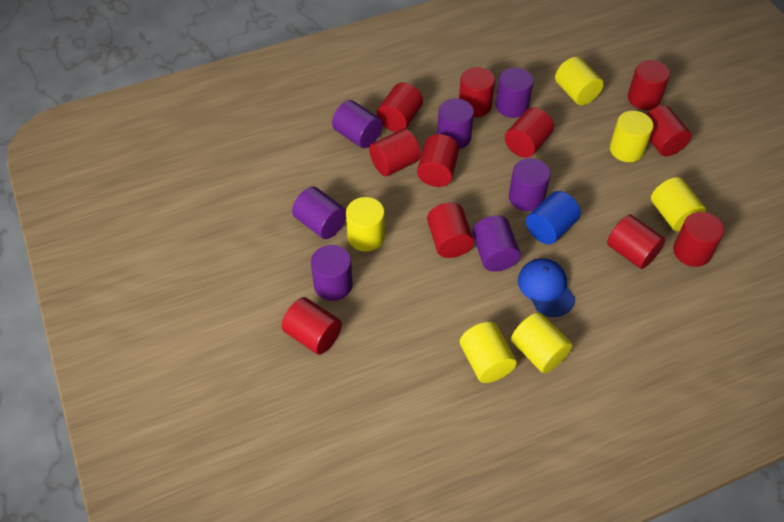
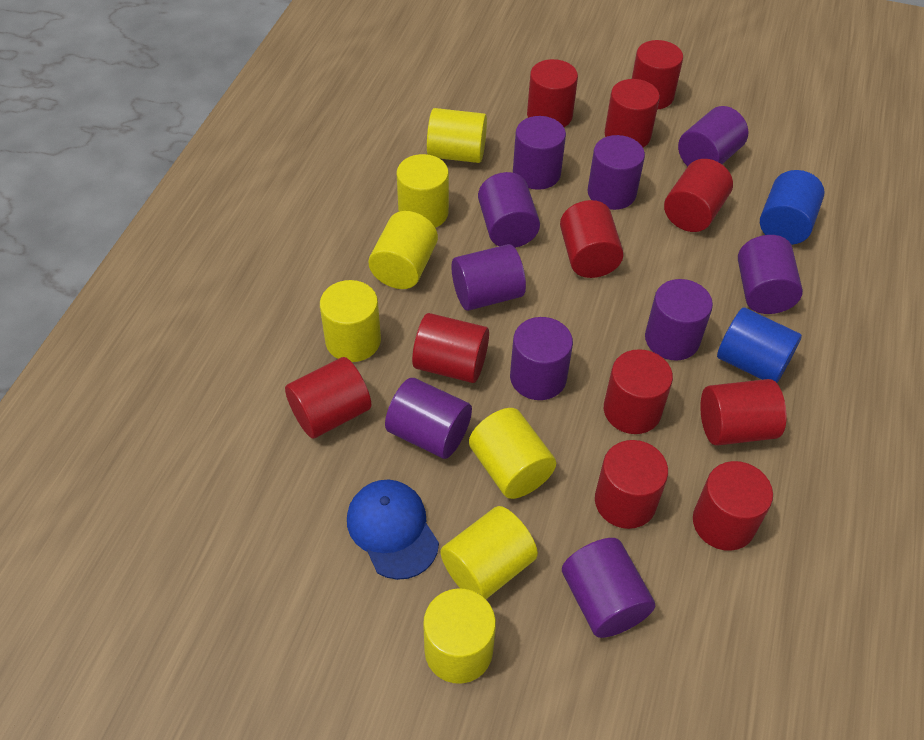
blue cylinder: 1 -> 2
purple cylinder: 7 -> 10
yellow cylinder: 6 -> 7

